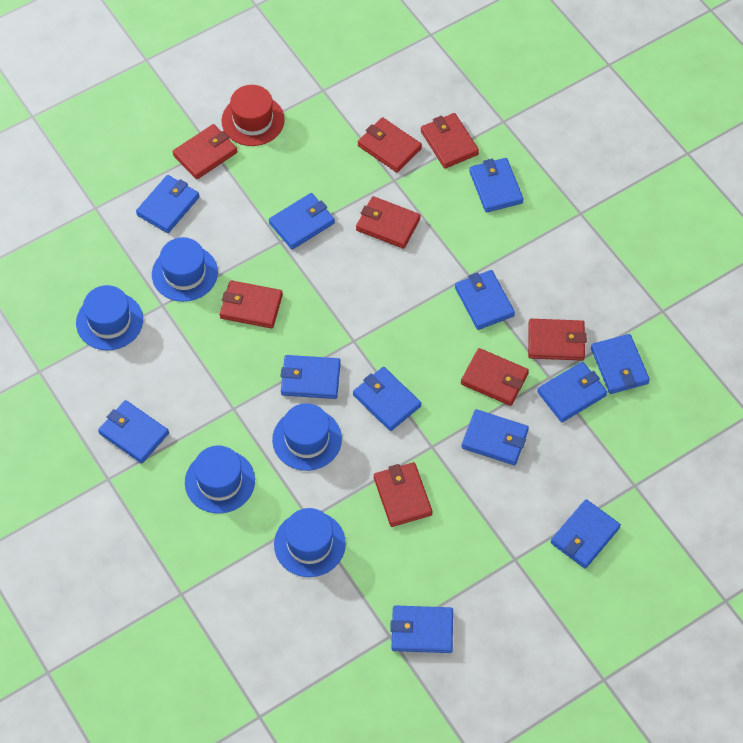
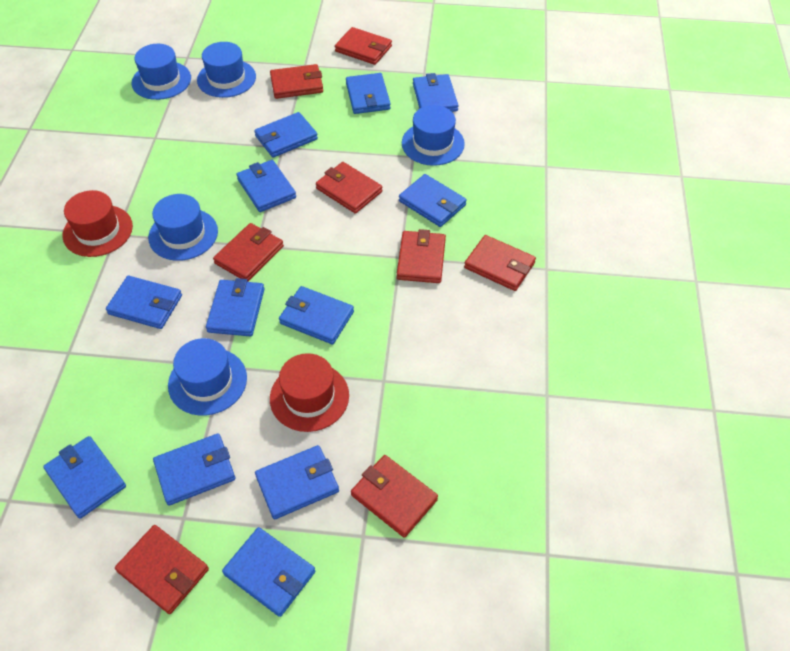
red hat: 1 -> 2

